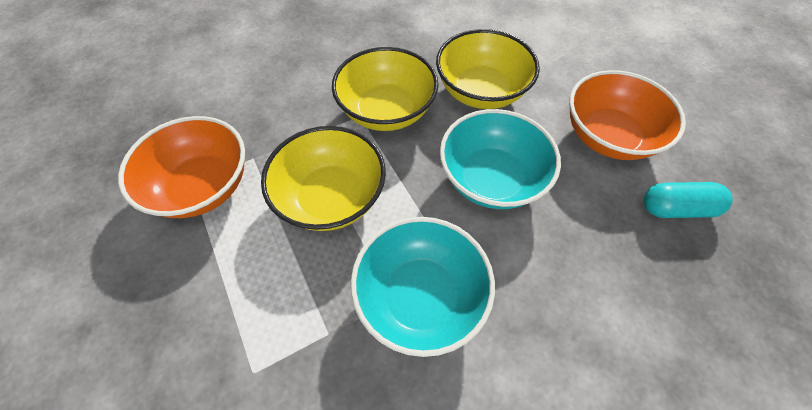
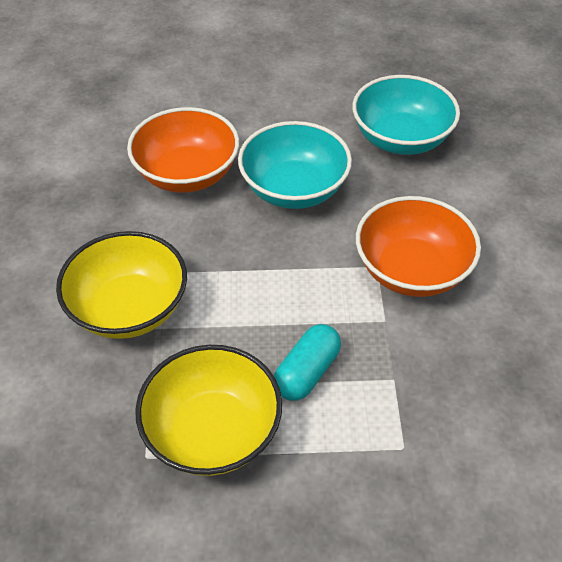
yellow bowl: 3 -> 2

